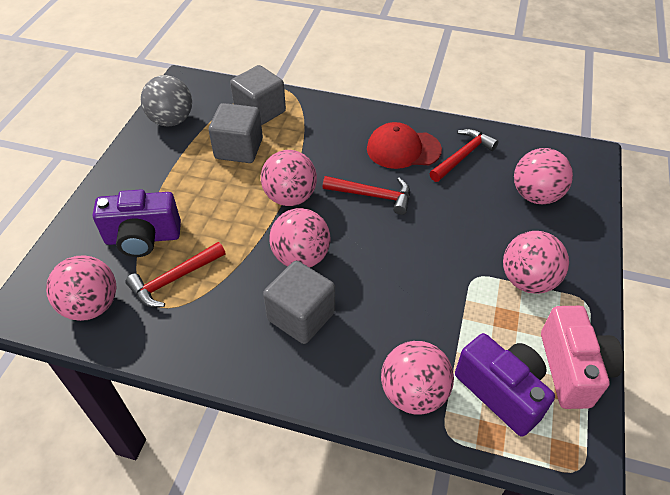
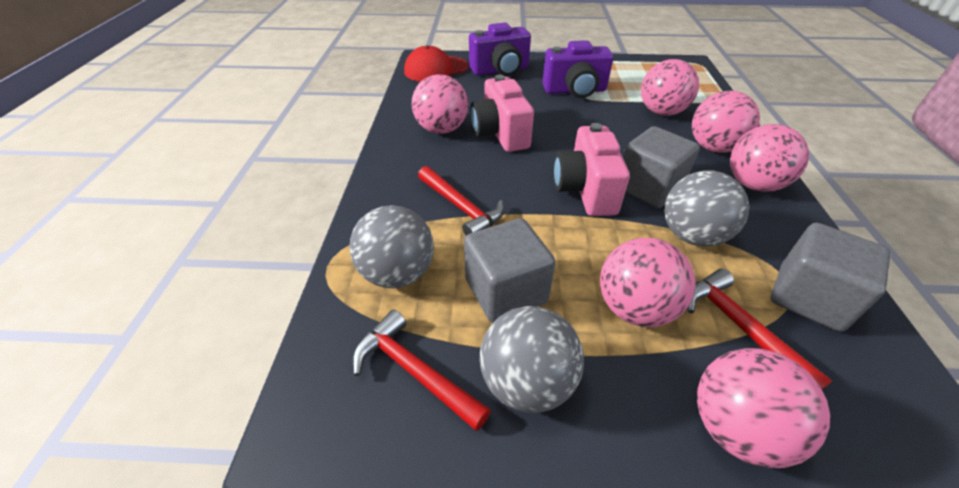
grey ball: 1 -> 3
pink camera: 1 -> 2

